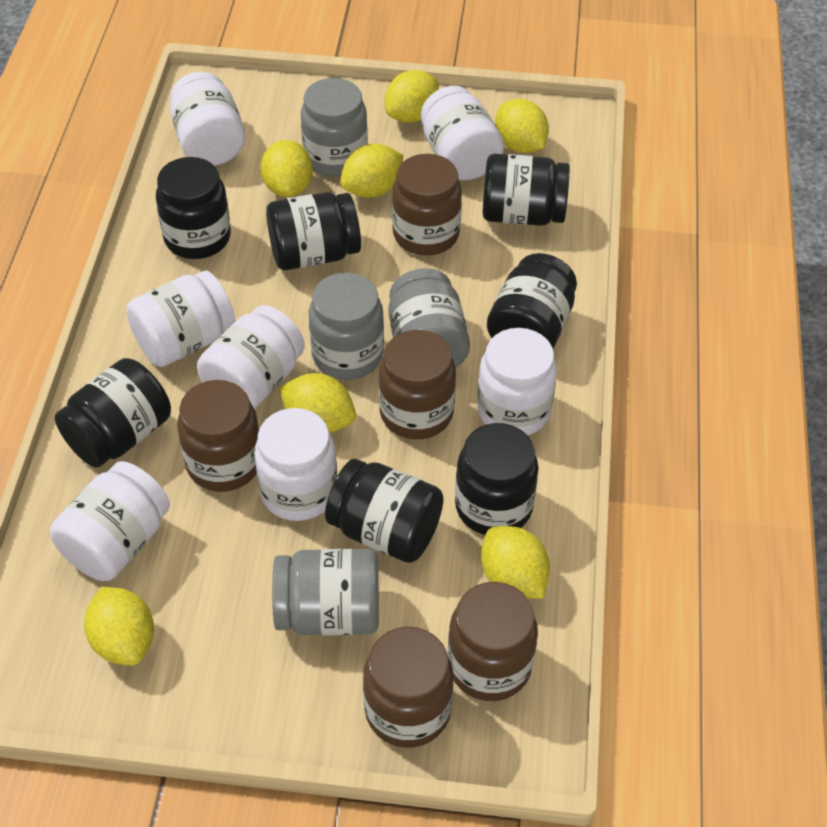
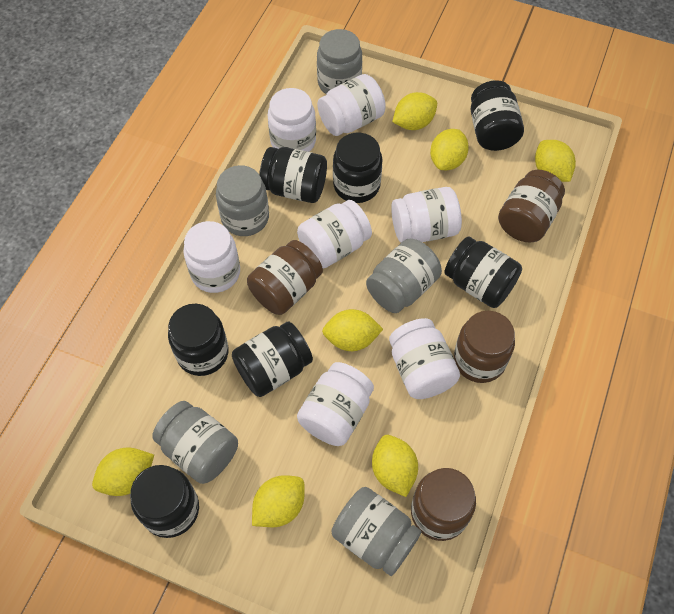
brown jar: 5 -> 4
grey jar: 4 -> 5

